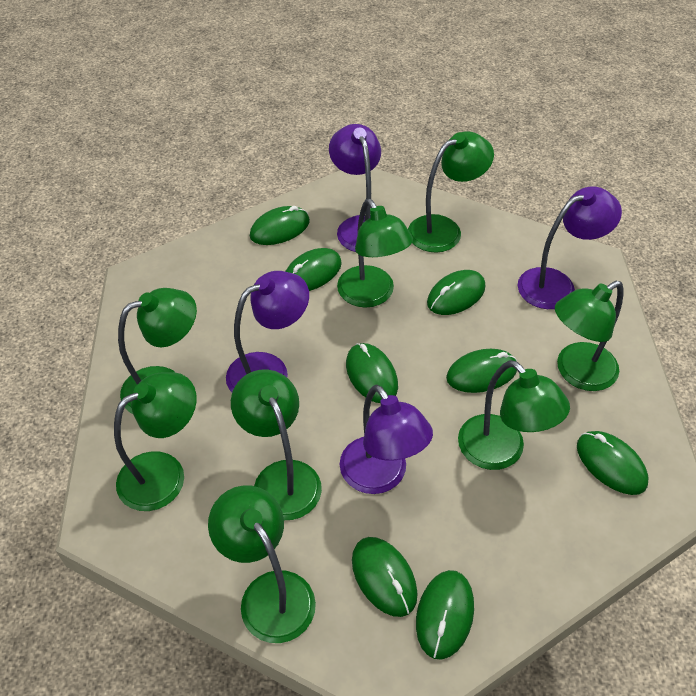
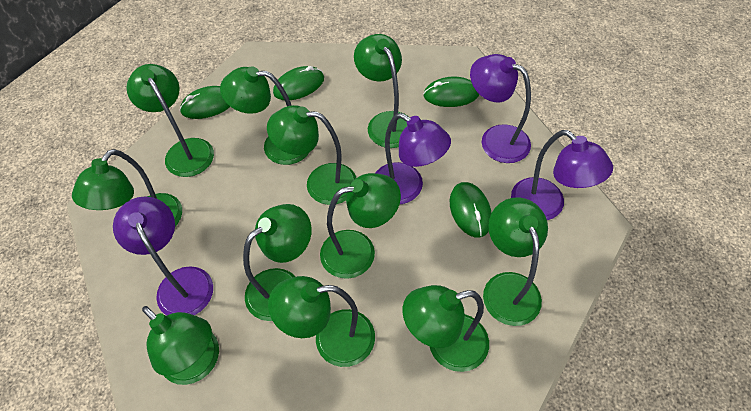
green lamp: 8 -> 11
green mouse: 8 -> 4

